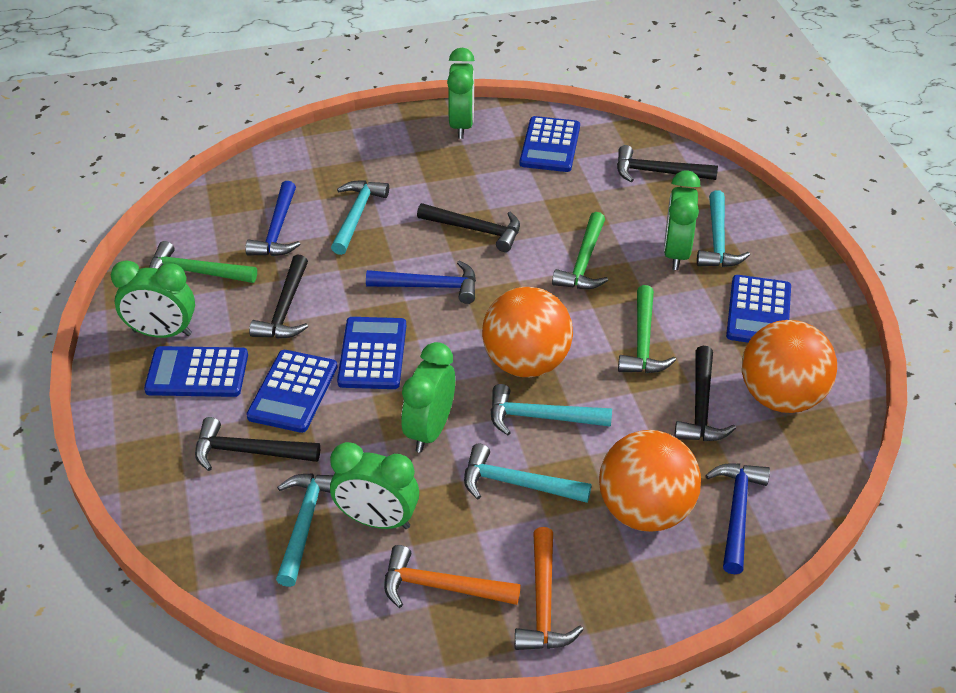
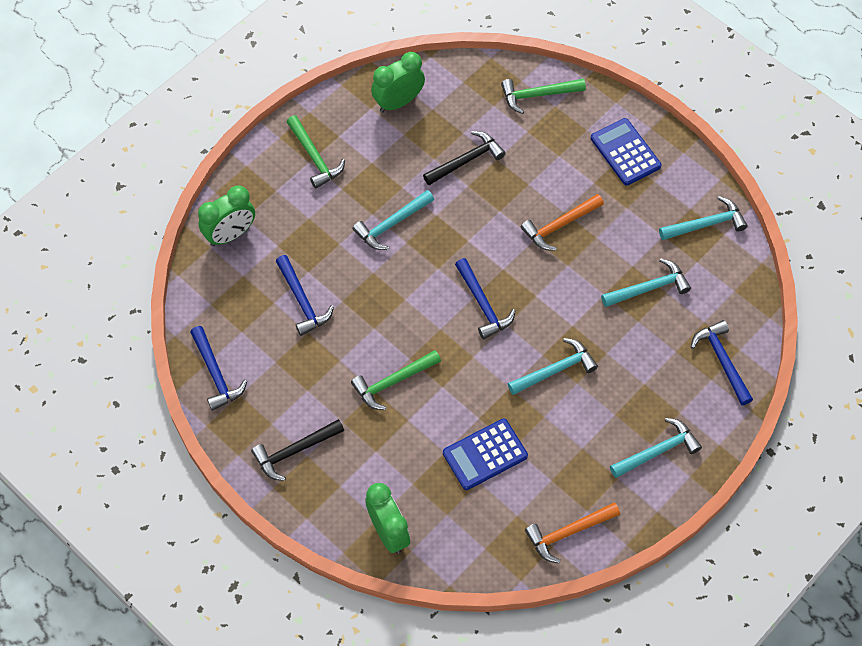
black hammer: 5 -> 2
blue calculator: 5 -> 2
blue hammer: 3 -> 4
green clock: 5 -> 3
orange ball: 3 -> 0

